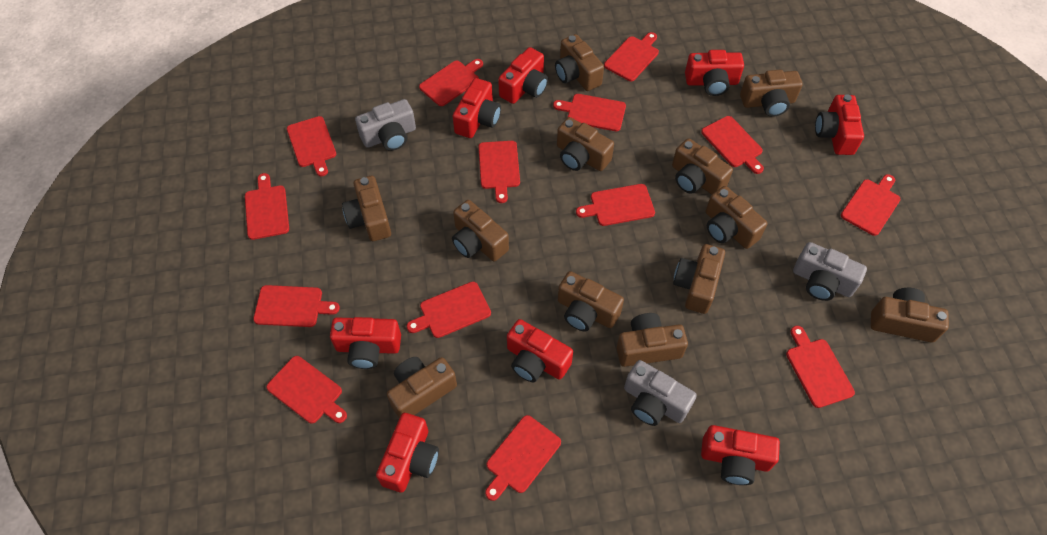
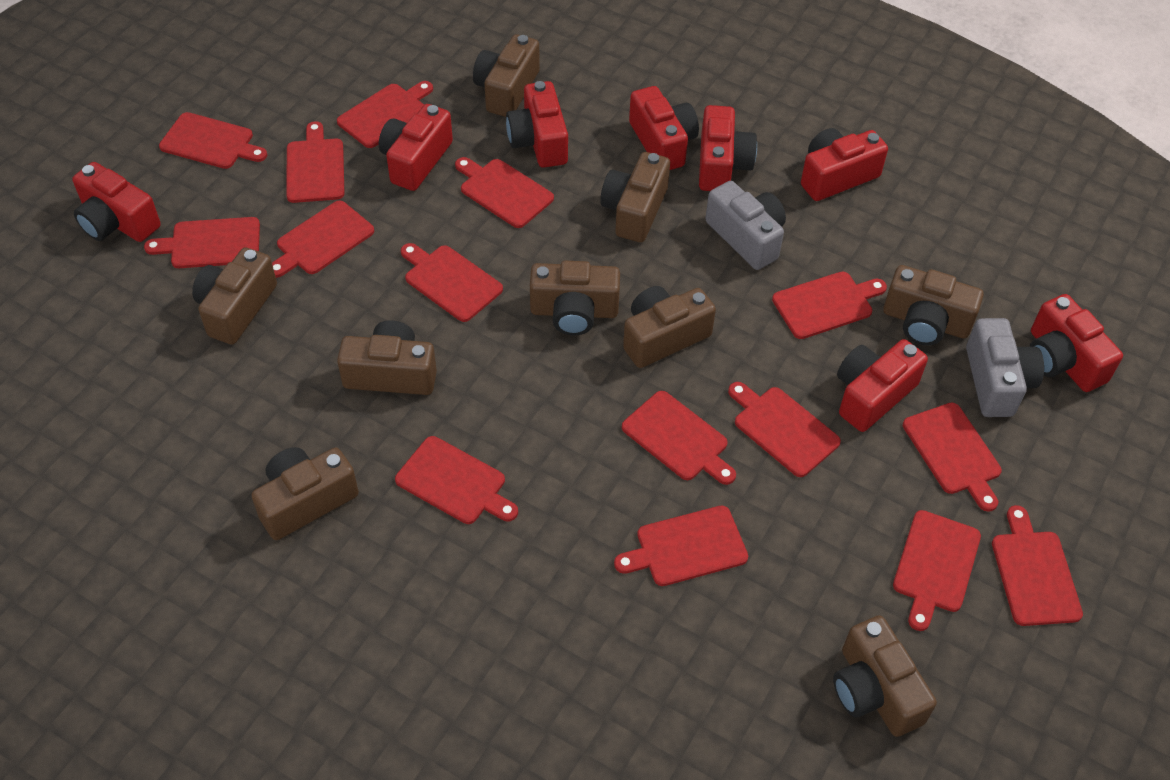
brown camera: 12 -> 9
grey camera: 3 -> 2
red cutting board: 14 -> 15

